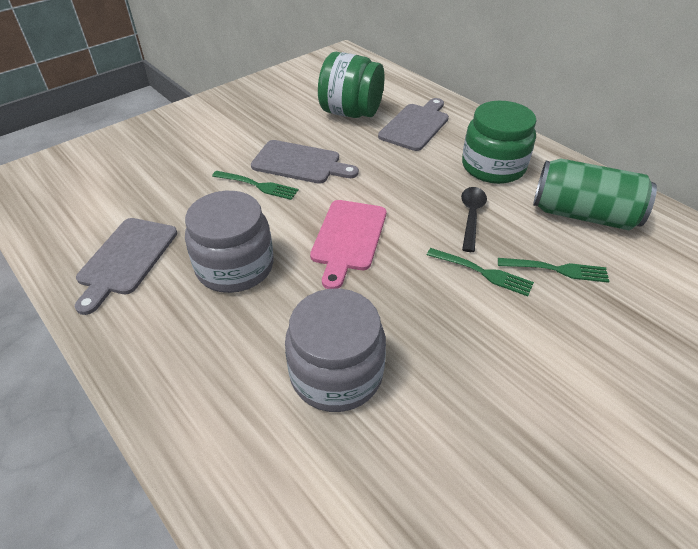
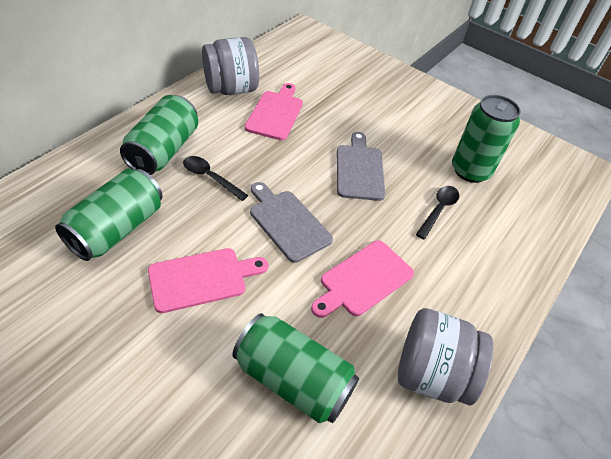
black spoon: 1 -> 2
green can: 1 -> 4
green fork: 3 -> 0
green jar: 2 -> 0
grey cutting board: 3 -> 2
pink cutting board: 1 -> 3

